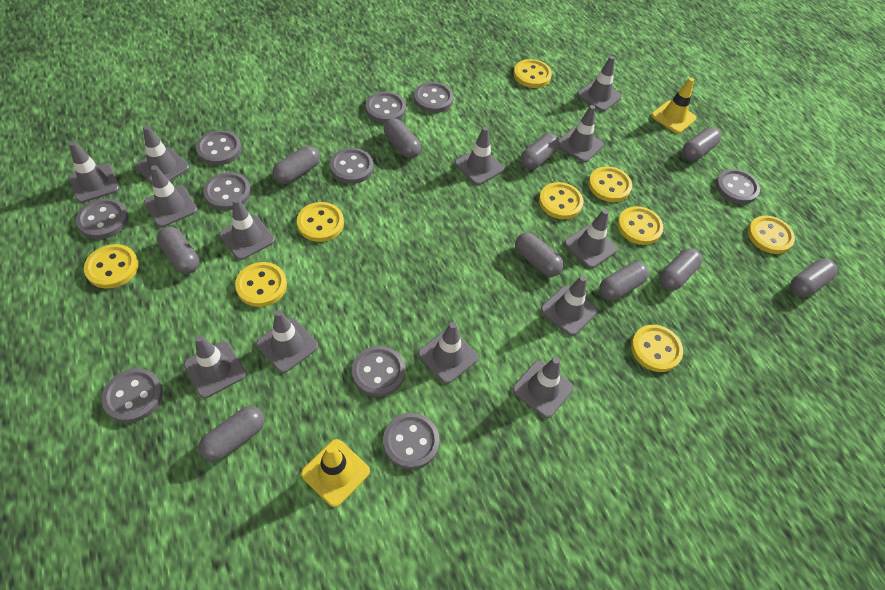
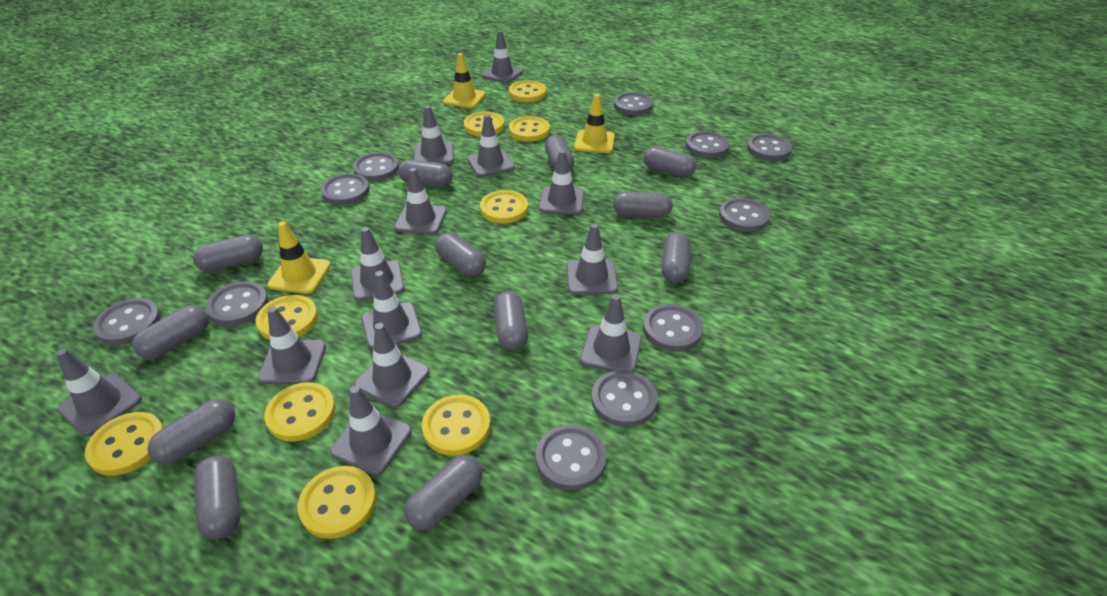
grey button: 10 -> 11
grey capsule: 10 -> 12
yellow traffic cone: 2 -> 3

